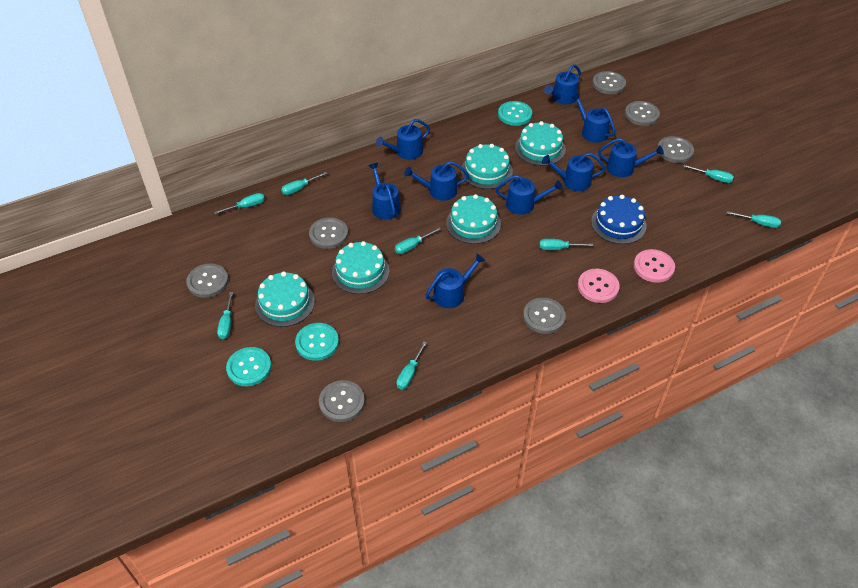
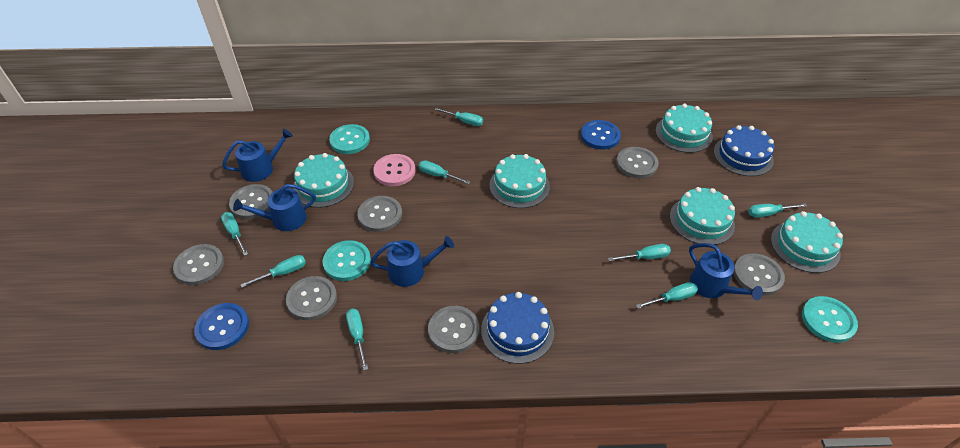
blue button: 0 -> 2
blue cake: 1 -> 2
blue watering can: 9 -> 4
pink button: 2 -> 1

